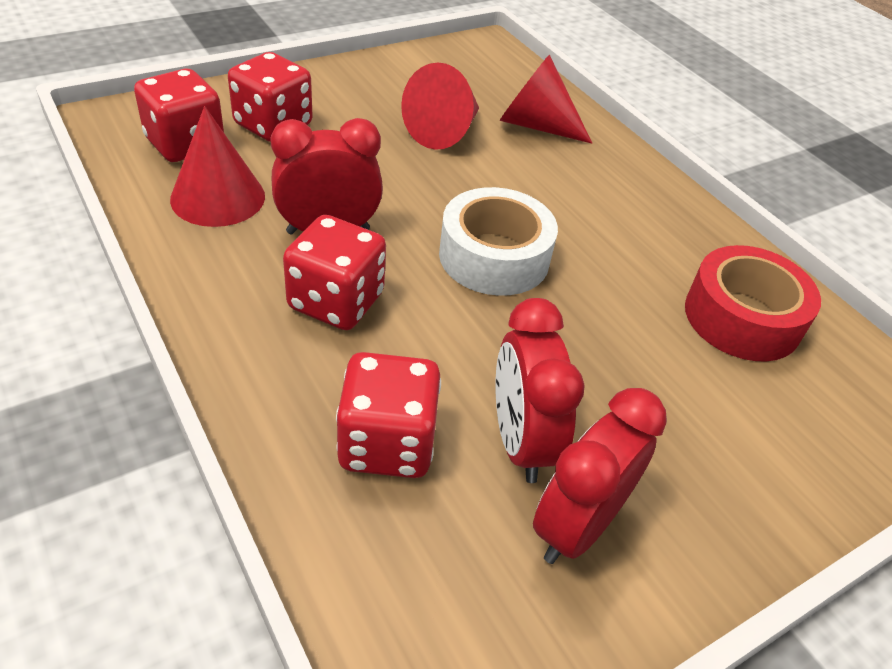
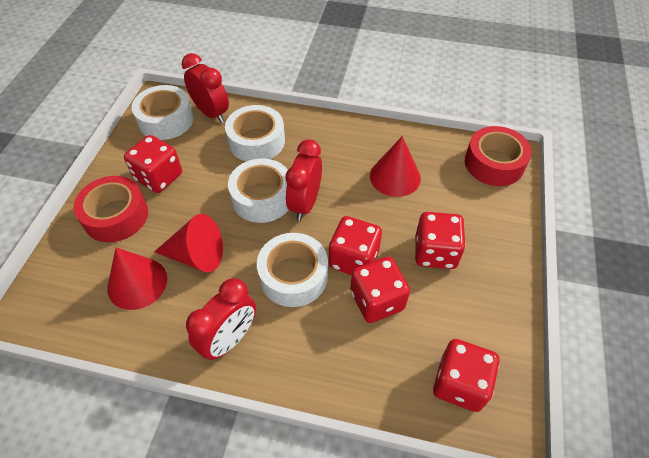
red dice: 4 -> 5
red tape: 1 -> 2
white tape: 1 -> 4

